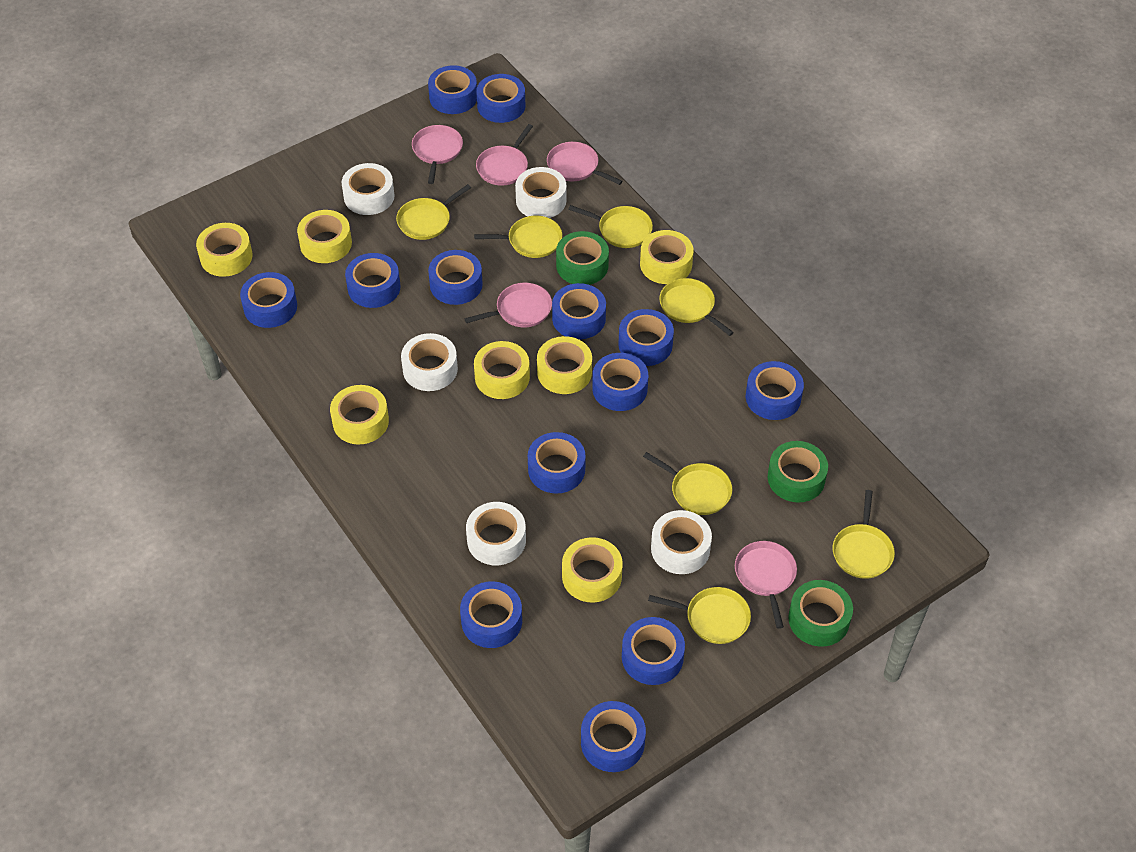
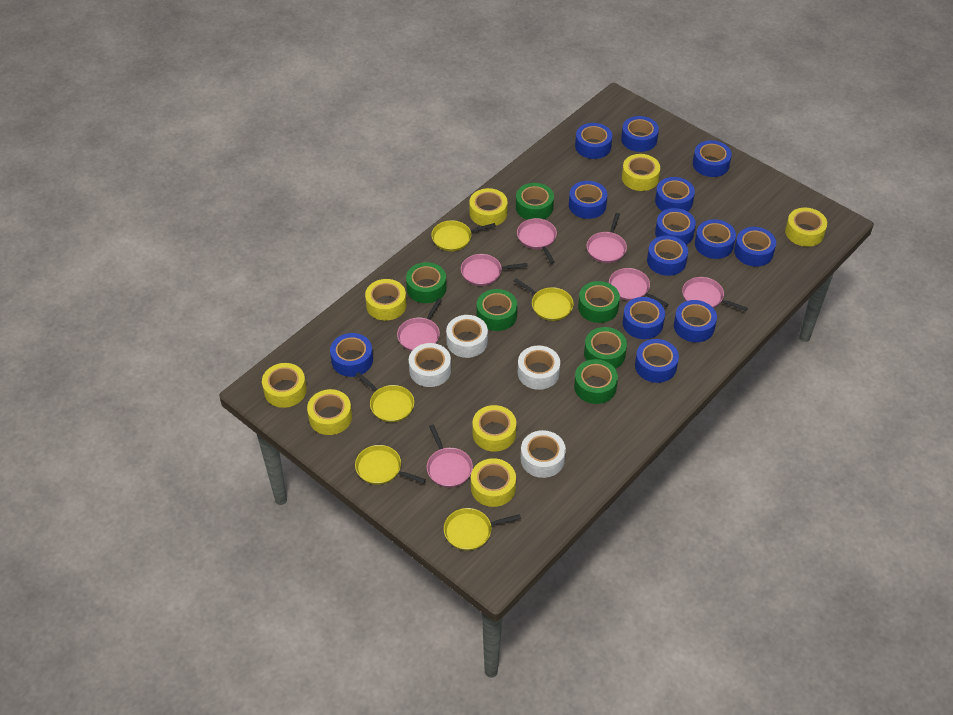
green tape: 3 -> 6
pink pan: 5 -> 7
white tape: 5 -> 4
yellow pan: 7 -> 5
yellow tape: 7 -> 8

